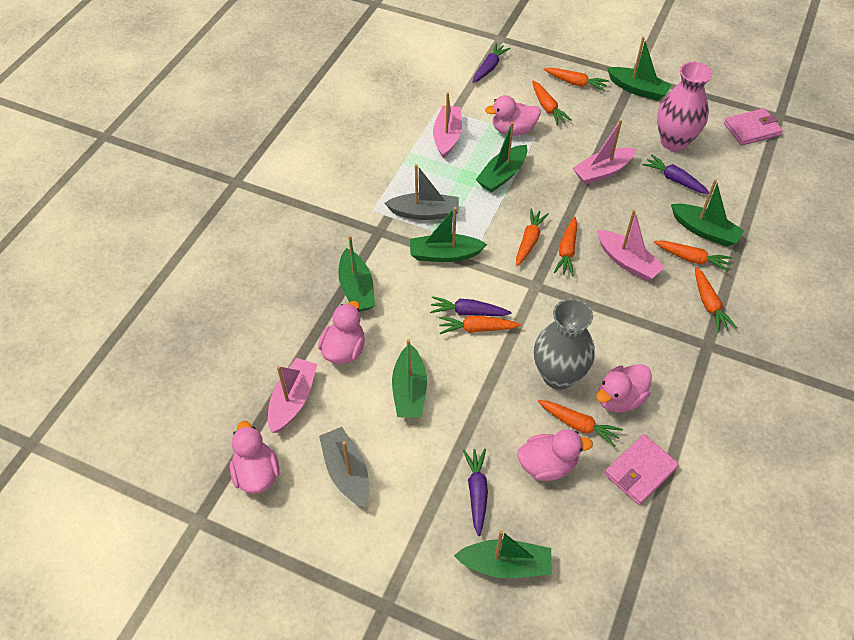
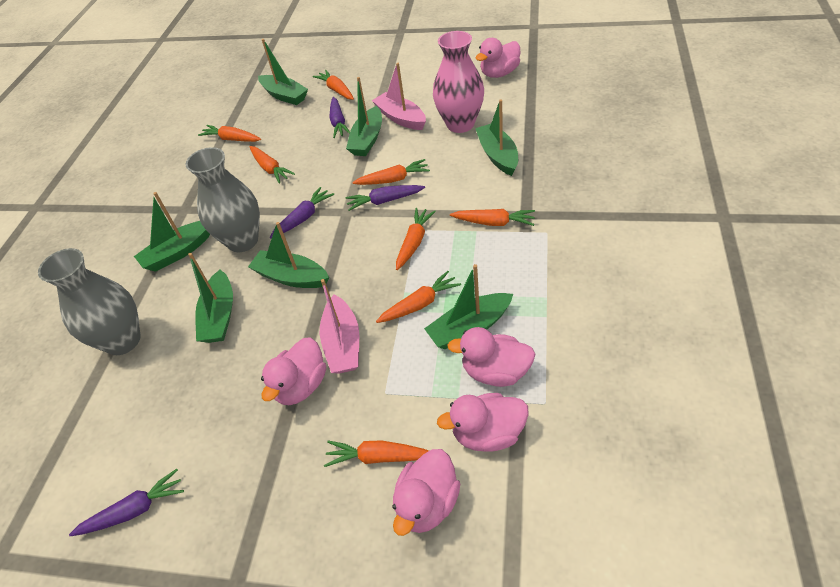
grey boat: 2 -> 0
grey vase: 1 -> 2
pink boat: 4 -> 2
pink wallet: 2 -> 0

